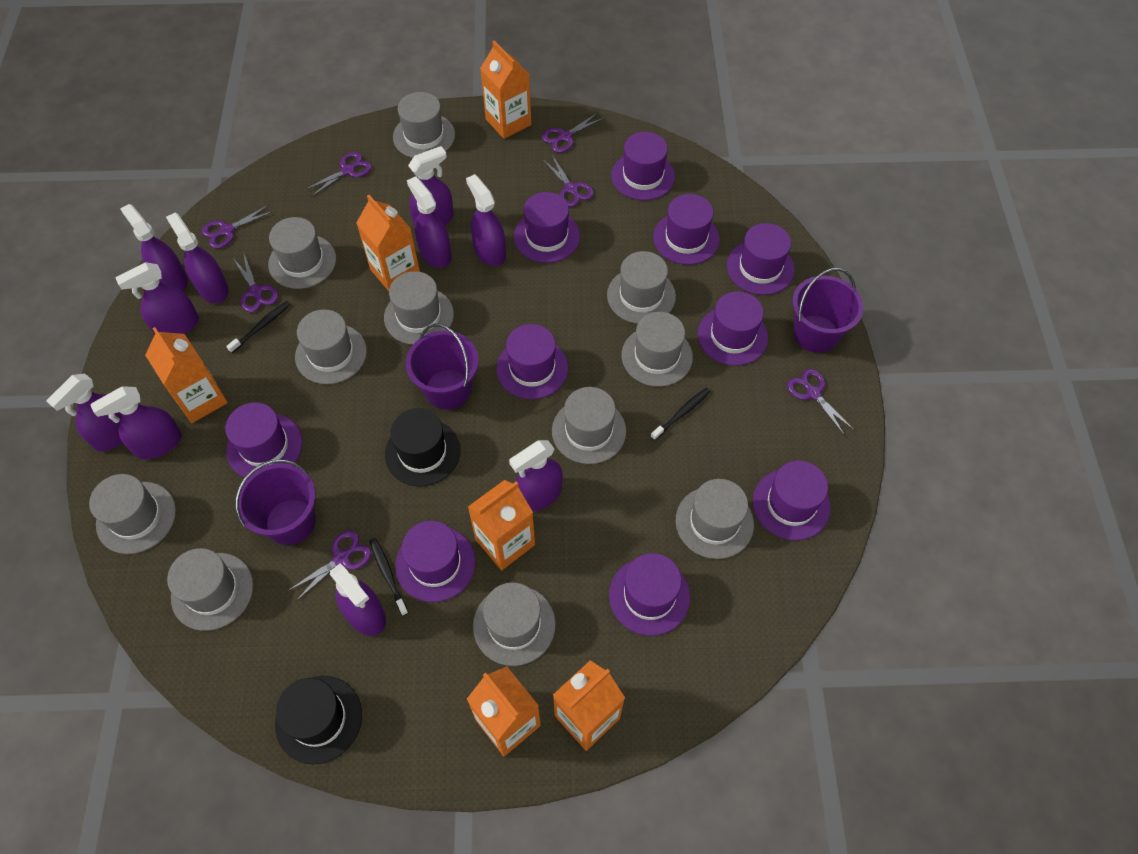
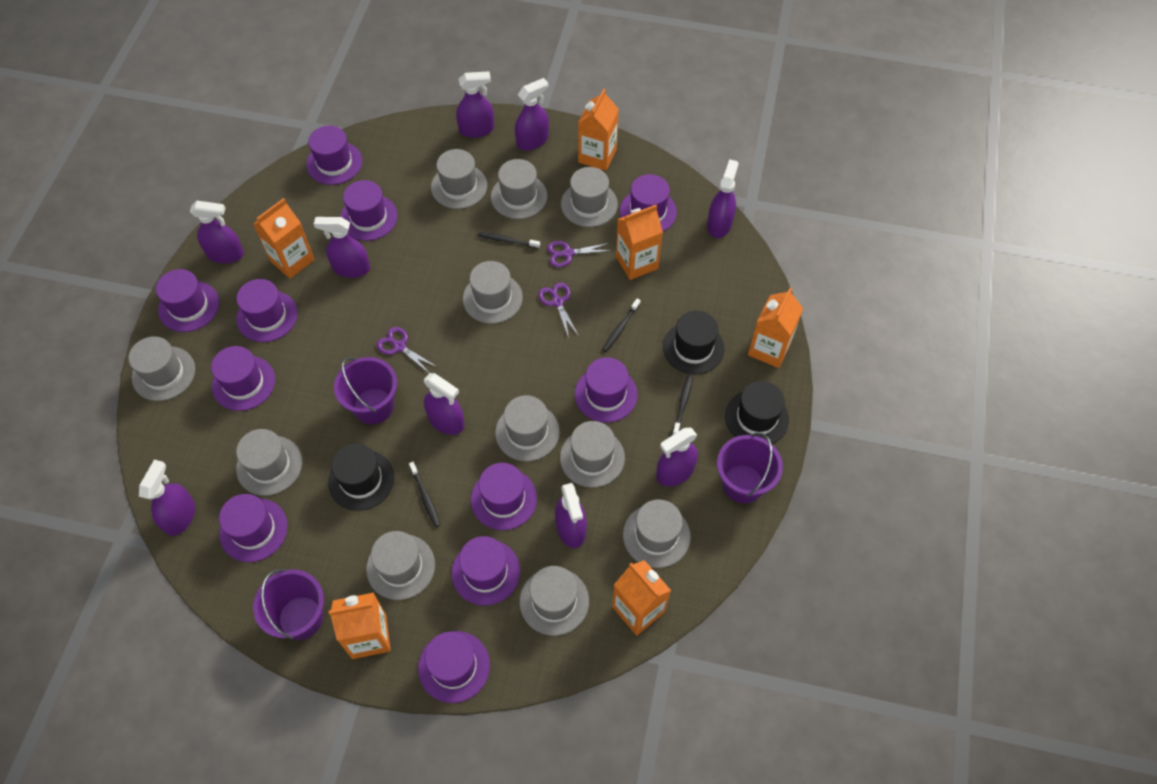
black hat: 2 -> 3
black toothbrush: 3 -> 4
purple hat: 10 -> 11
purple scissors: 7 -> 3
purple spray bottle: 10 -> 9

